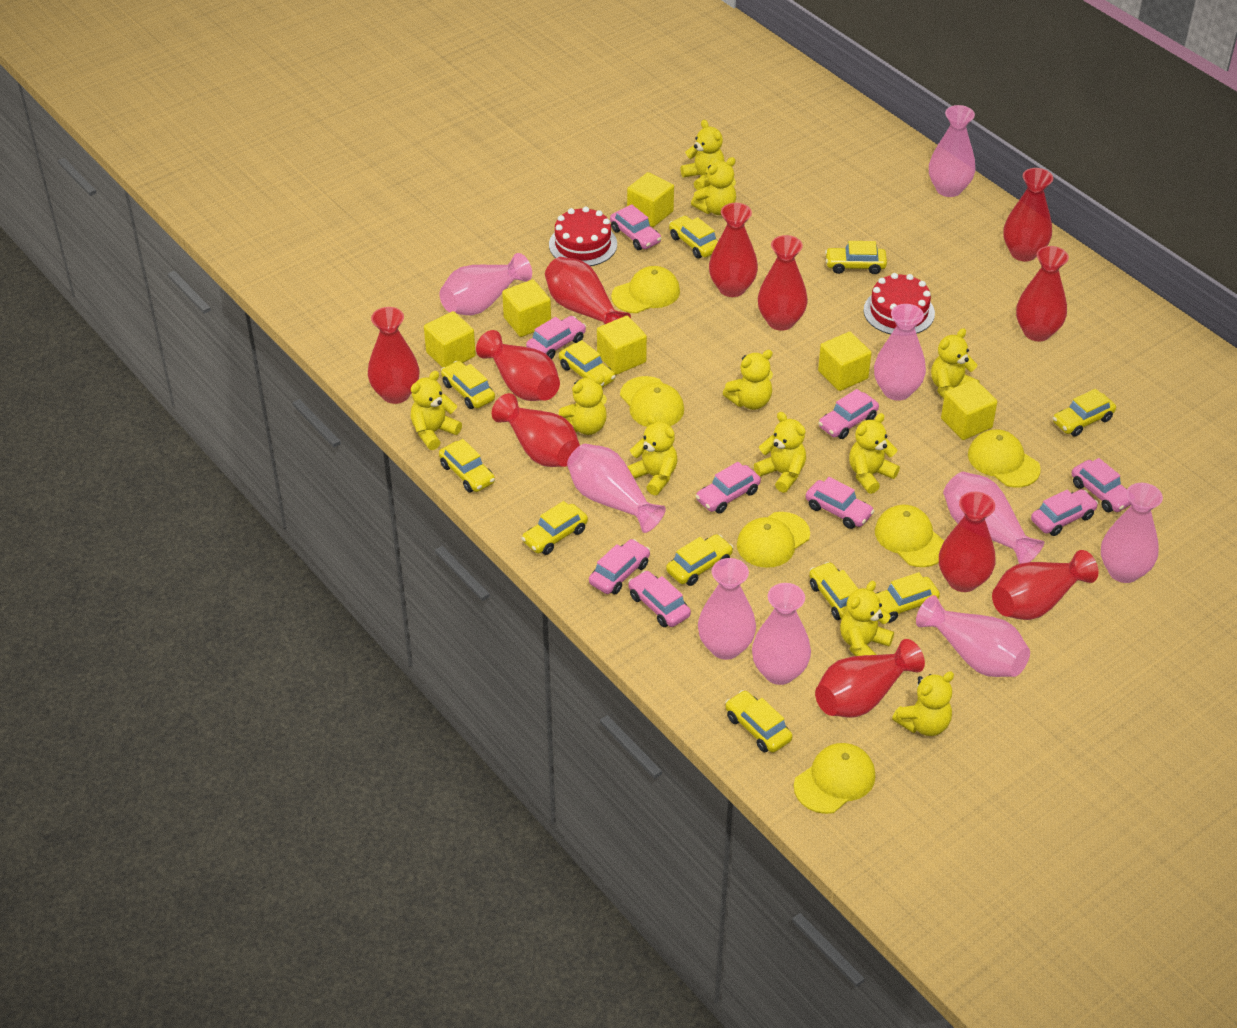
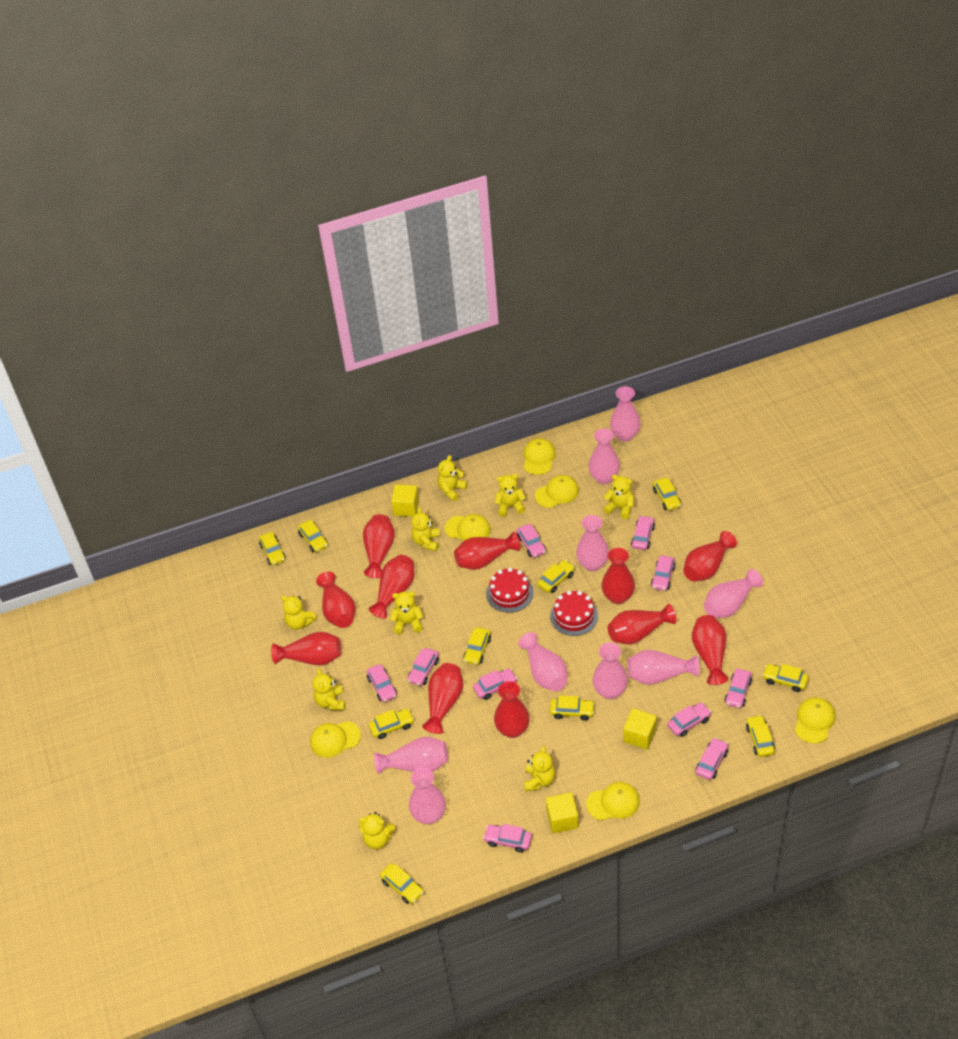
pink car: 9 -> 10
yellow car: 11 -> 10
yellow cube: 6 -> 3
yellow teddy bear: 11 -> 9

